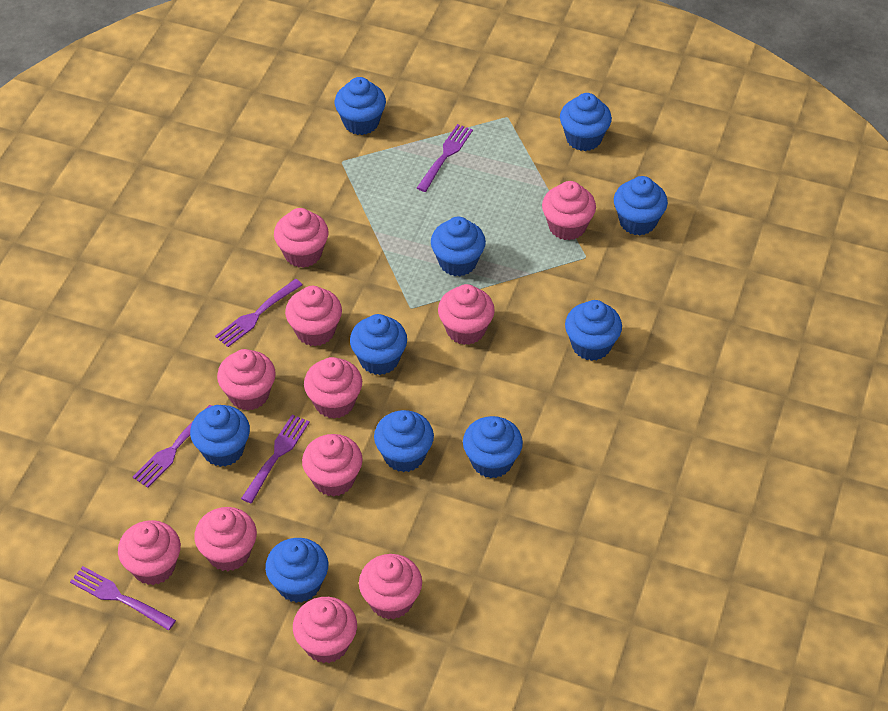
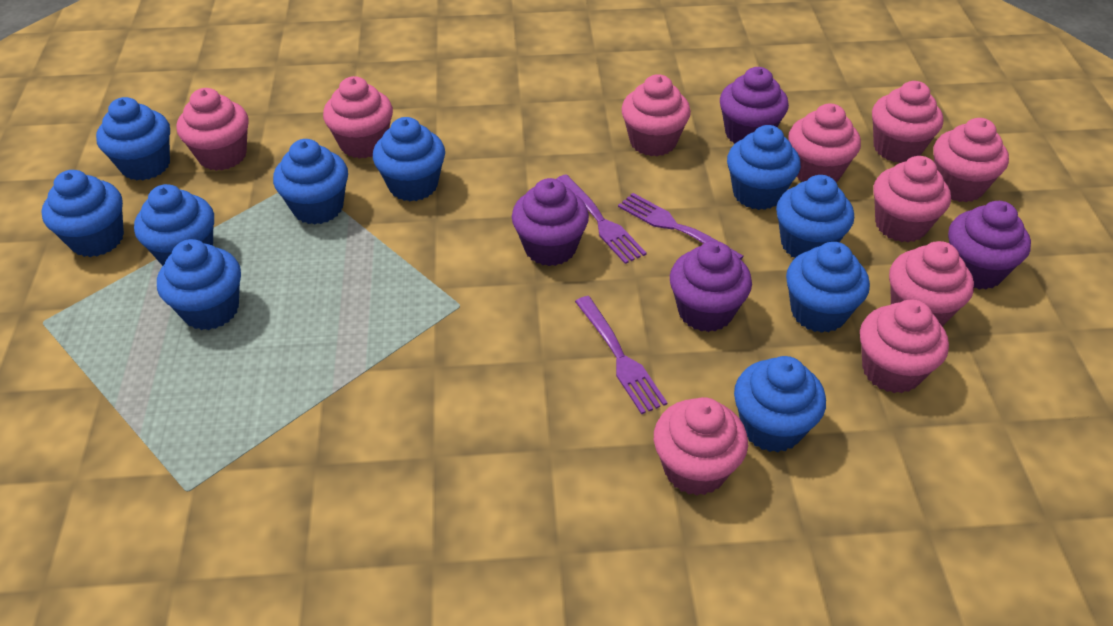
pink cupcake: 11 -> 10
purple cupcake: 0 -> 4
purple fork: 5 -> 3

